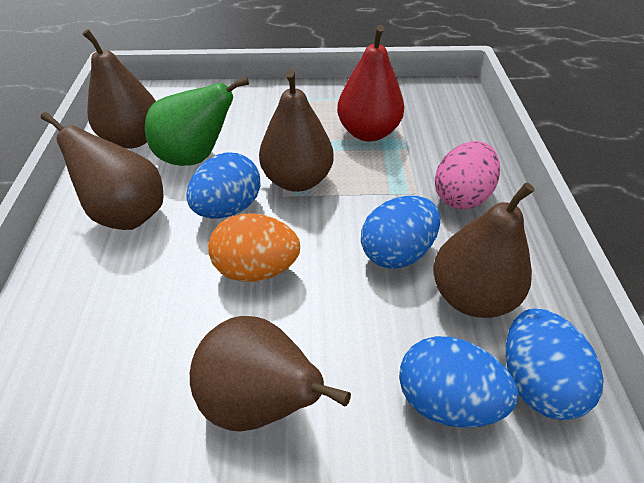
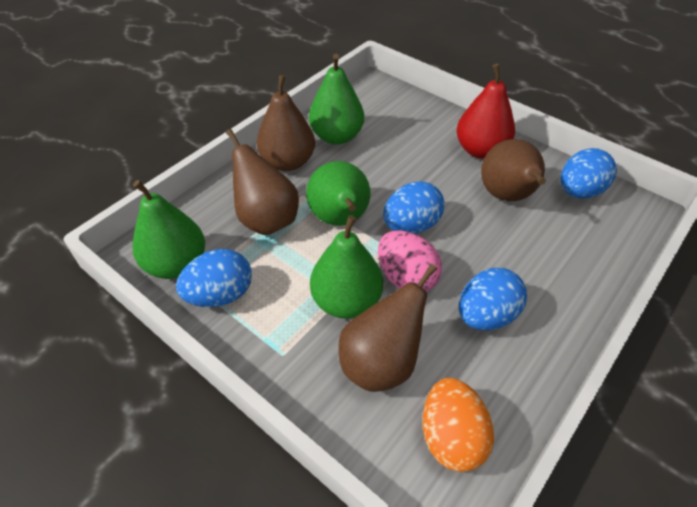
brown pear: 5 -> 4
green pear: 1 -> 4

